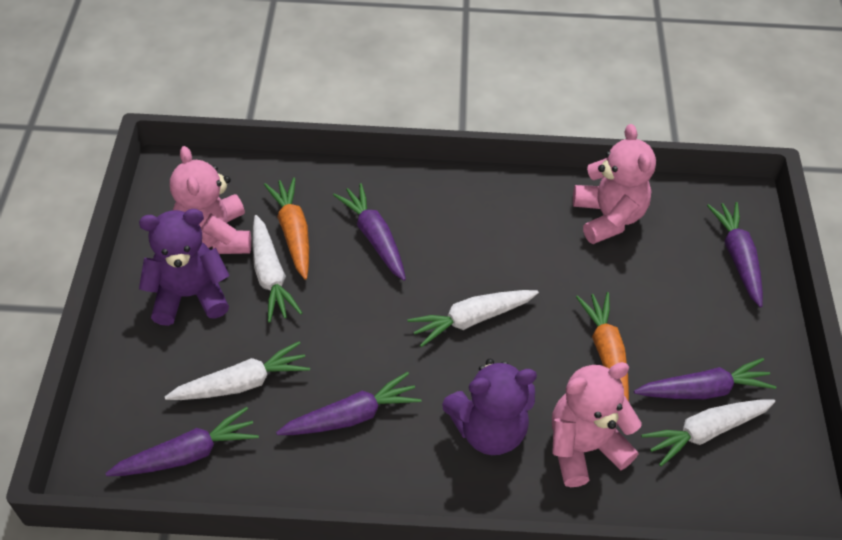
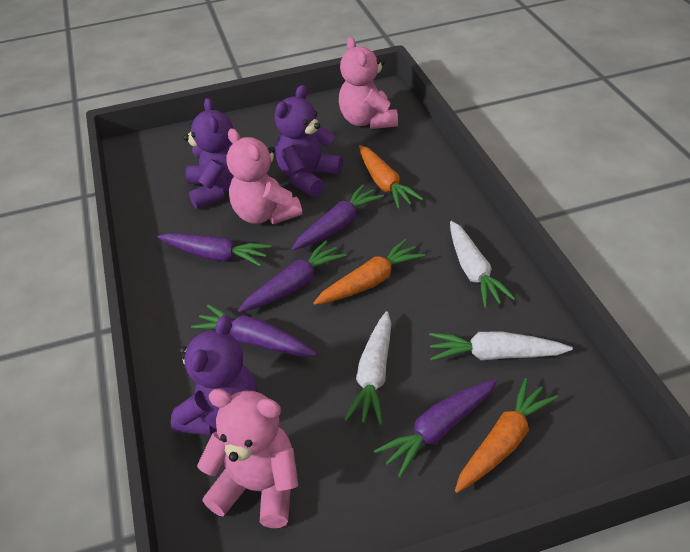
orange carrot: 2 -> 3
purple teddy bear: 2 -> 3
white carrot: 4 -> 3

